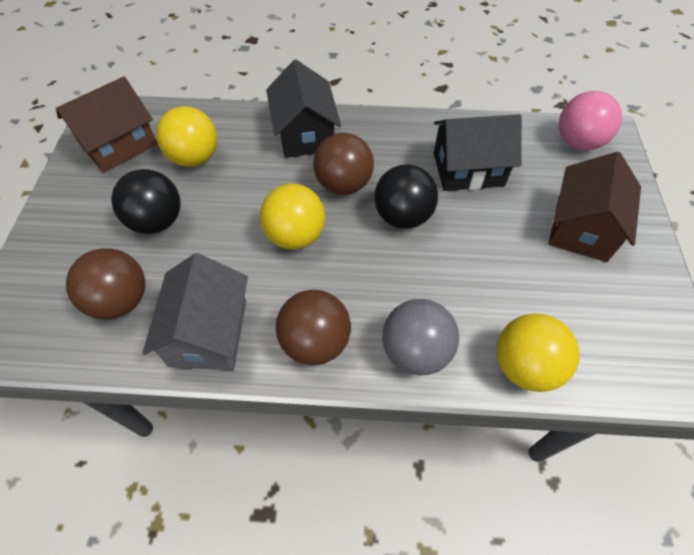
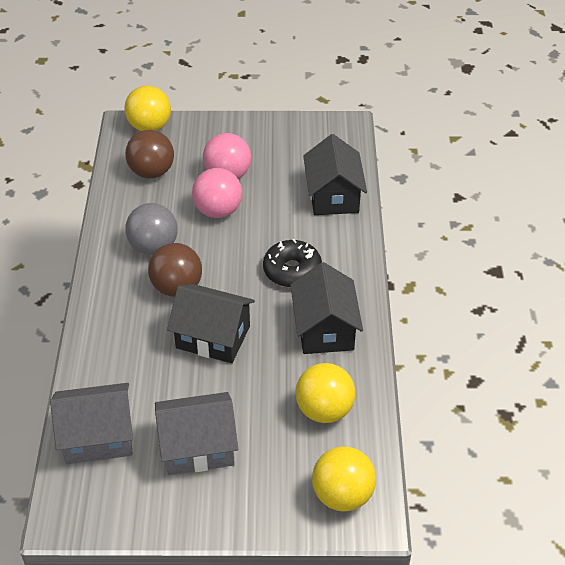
black ball: 2 -> 0
black donut: 0 -> 1
black house: 2 -> 3
brown ball: 3 -> 2
brown house: 2 -> 0
grey house: 1 -> 2
pink ball: 1 -> 2

